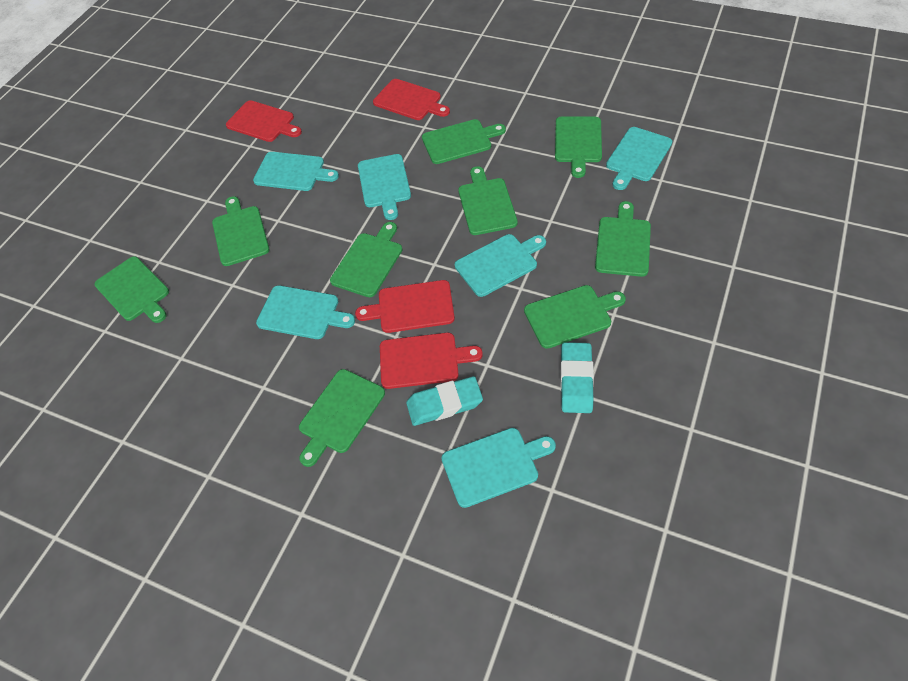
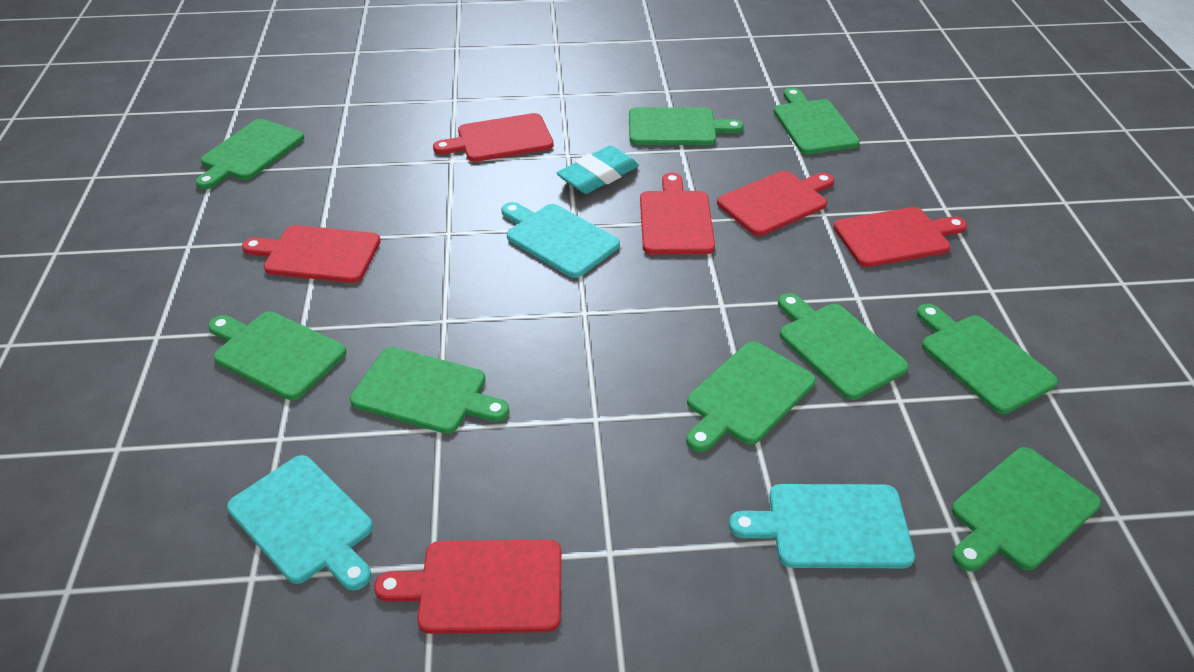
red cutting board: 4 -> 6
turquoise cutting board: 6 -> 3
turquoise eraser: 2 -> 1

